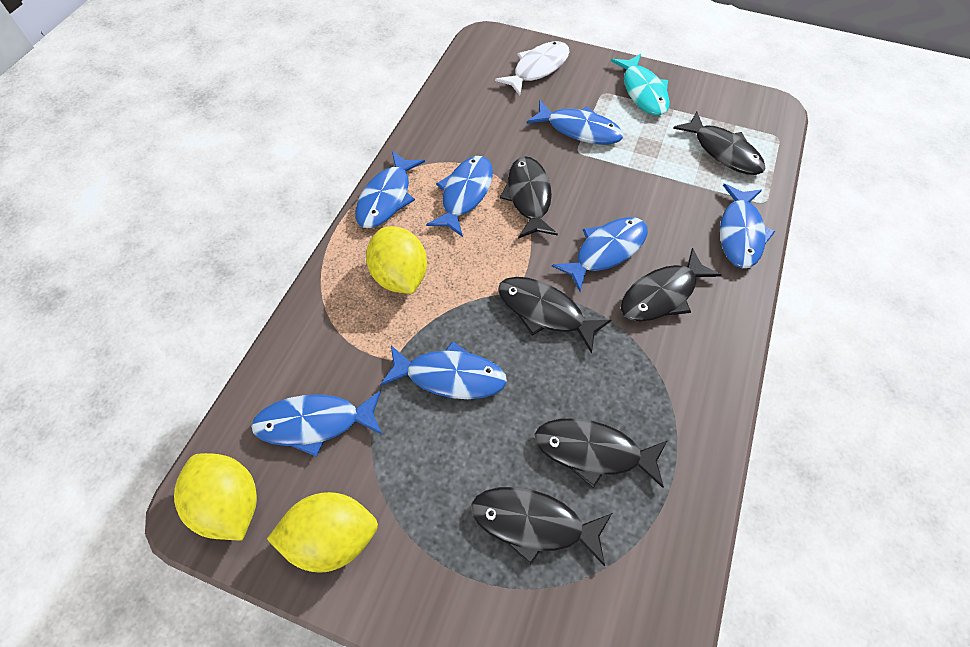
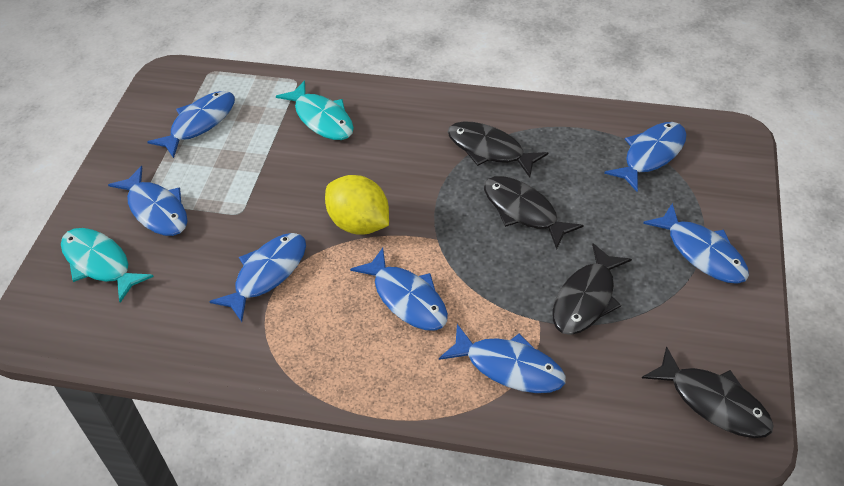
black fish: 6 -> 4
turquoise fish: 1 -> 2
white fish: 1 -> 0
yellow lemon: 3 -> 1

